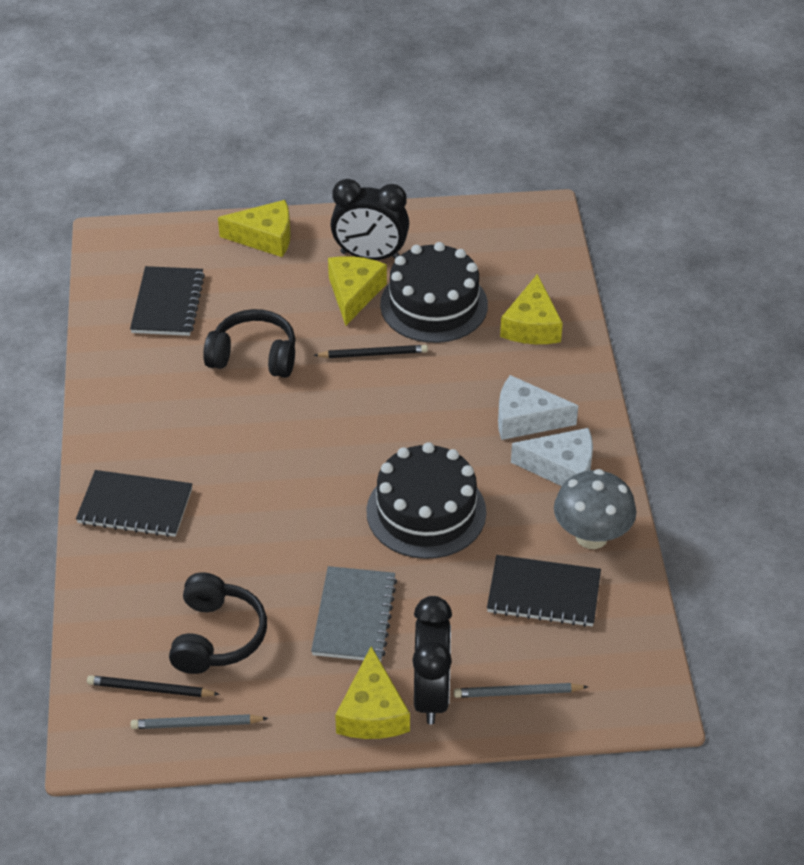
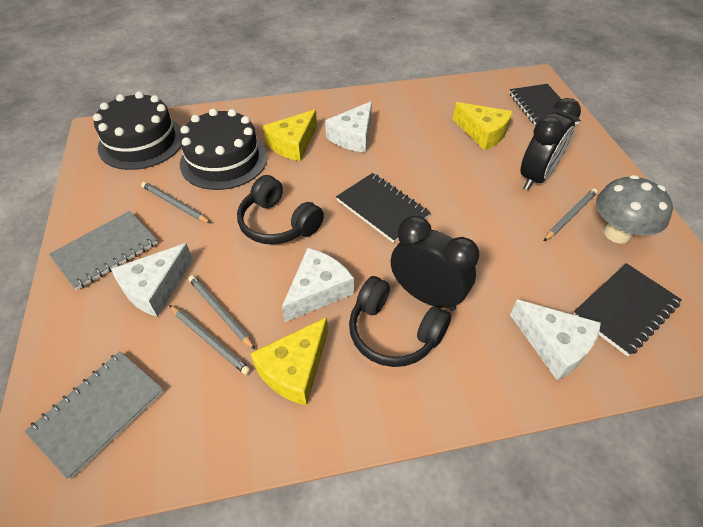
black pencil: 2 -> 0
grey notebook: 1 -> 2
grey pencil: 2 -> 4
white cheese: 2 -> 4
yellow cheese: 4 -> 3

